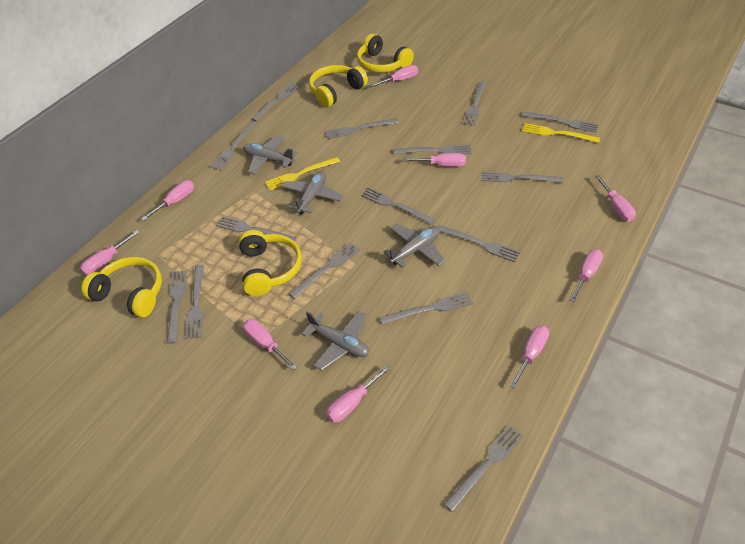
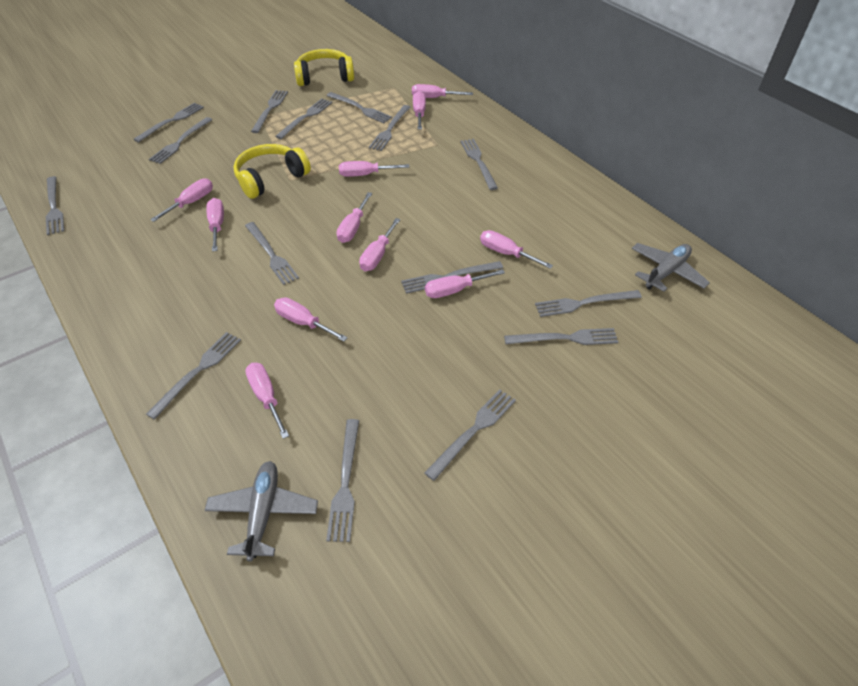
grey plane: 4 -> 2
pink screwdriver: 9 -> 11
yellow fork: 2 -> 0
yellow headphones: 4 -> 2

